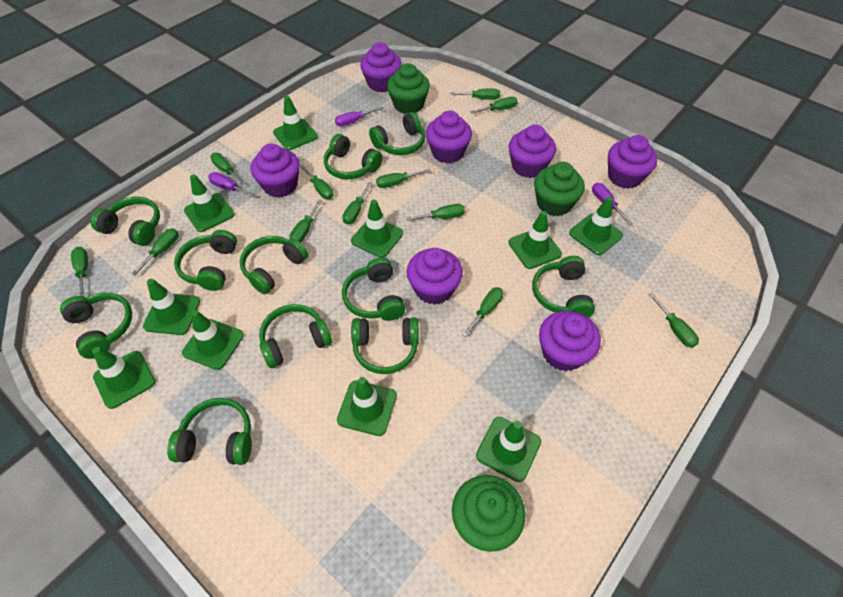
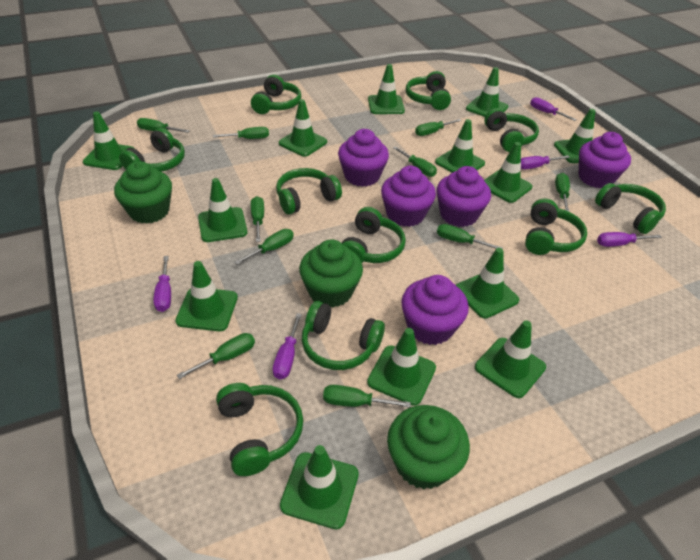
green headphones: 11 -> 10
green screwdriver: 12 -> 10
green traffic cone: 10 -> 13
purple cupcake: 7 -> 5
purple screwdriver: 3 -> 5

